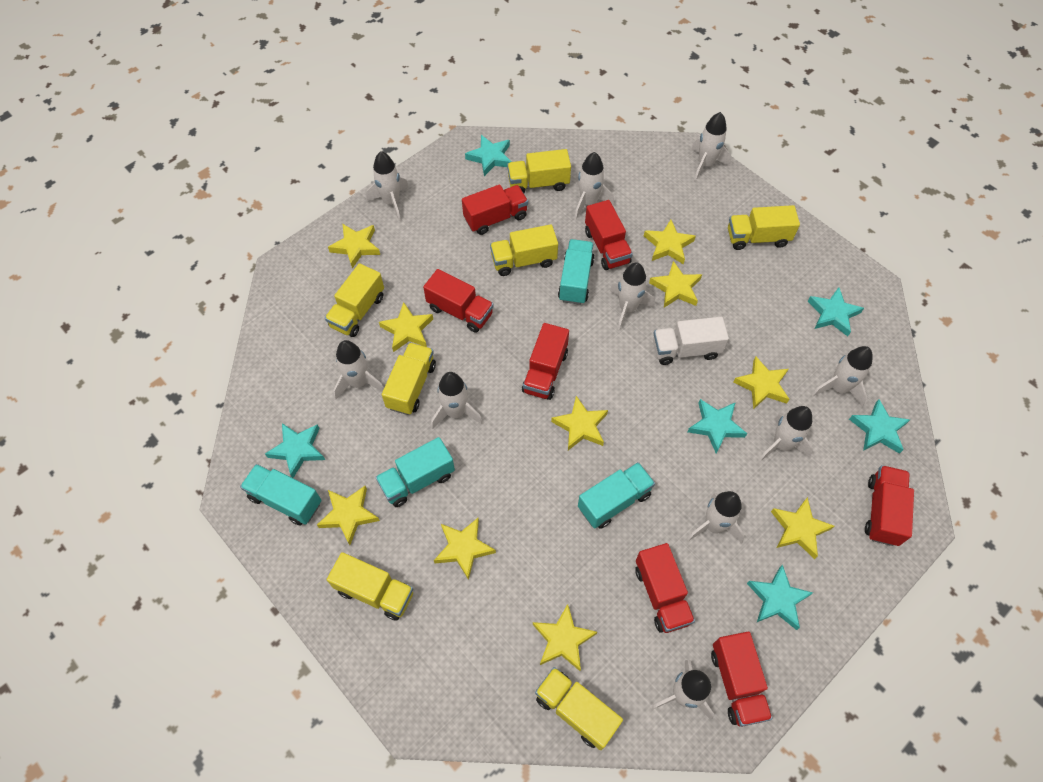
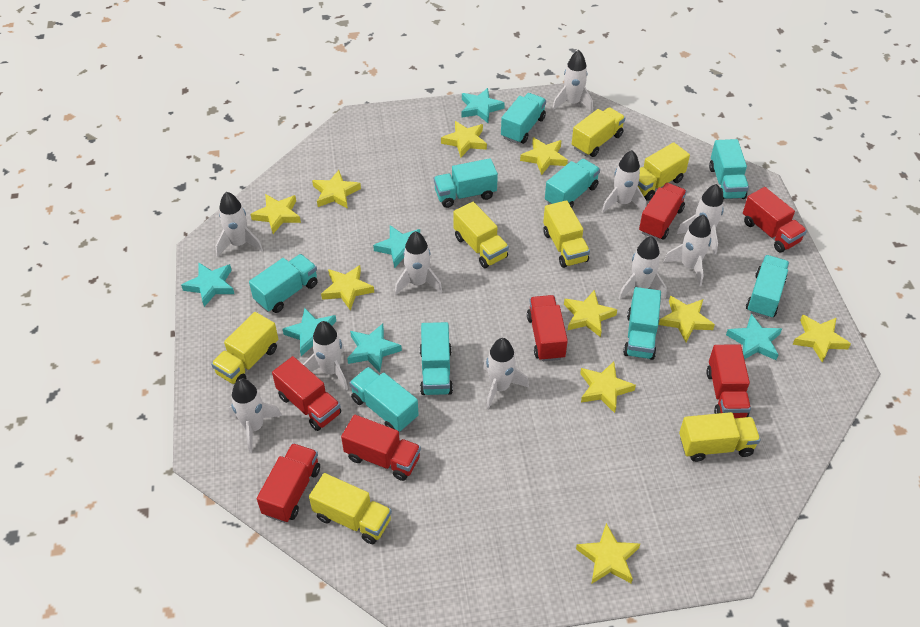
turquoise truck: 4 -> 9
white truck: 1 -> 0

